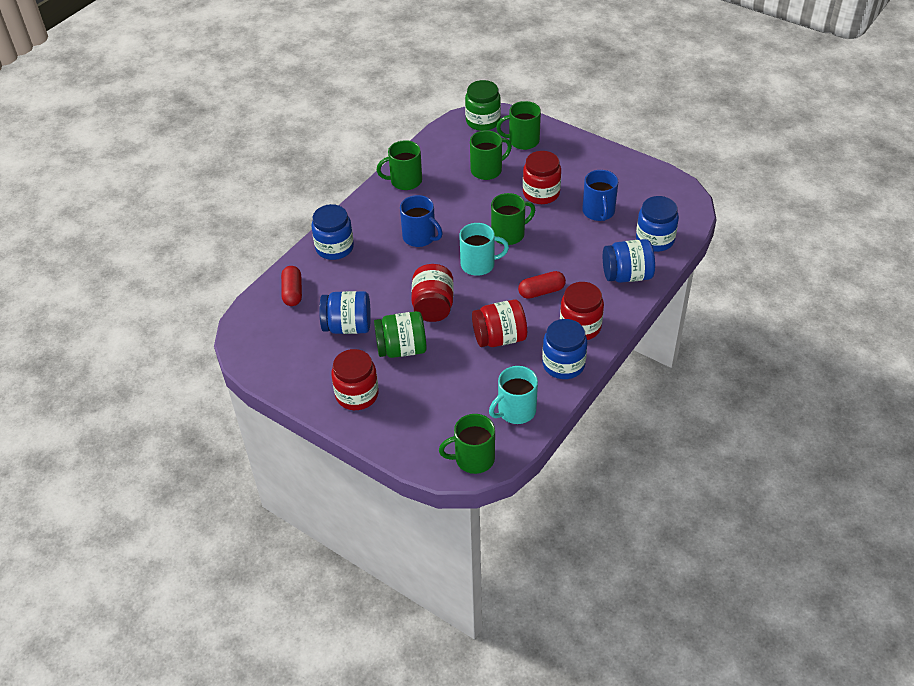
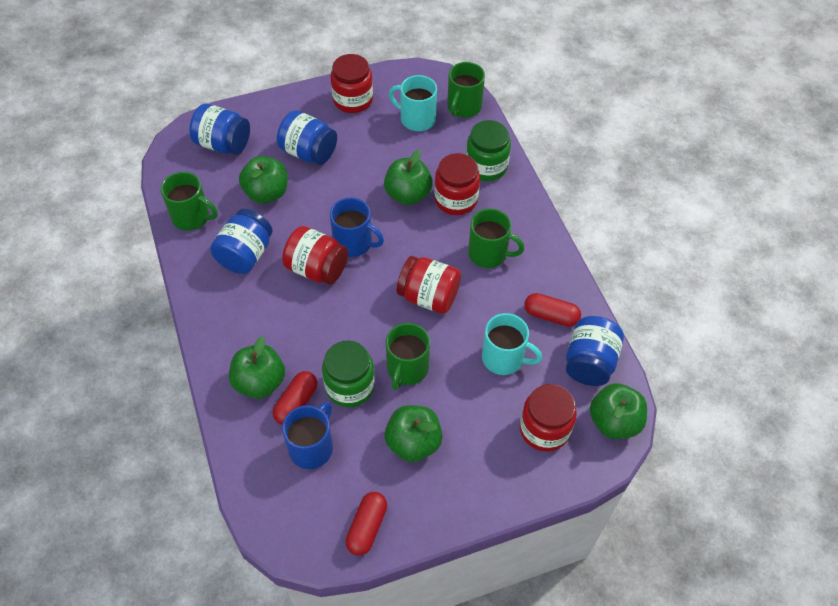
blue jar: 5 -> 4
green apple: 0 -> 5
green mug: 5 -> 4
red capsule: 2 -> 3

